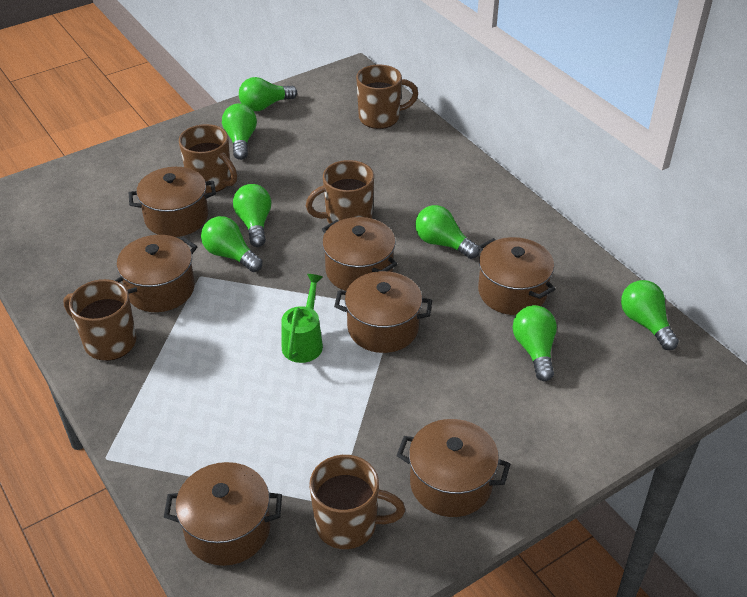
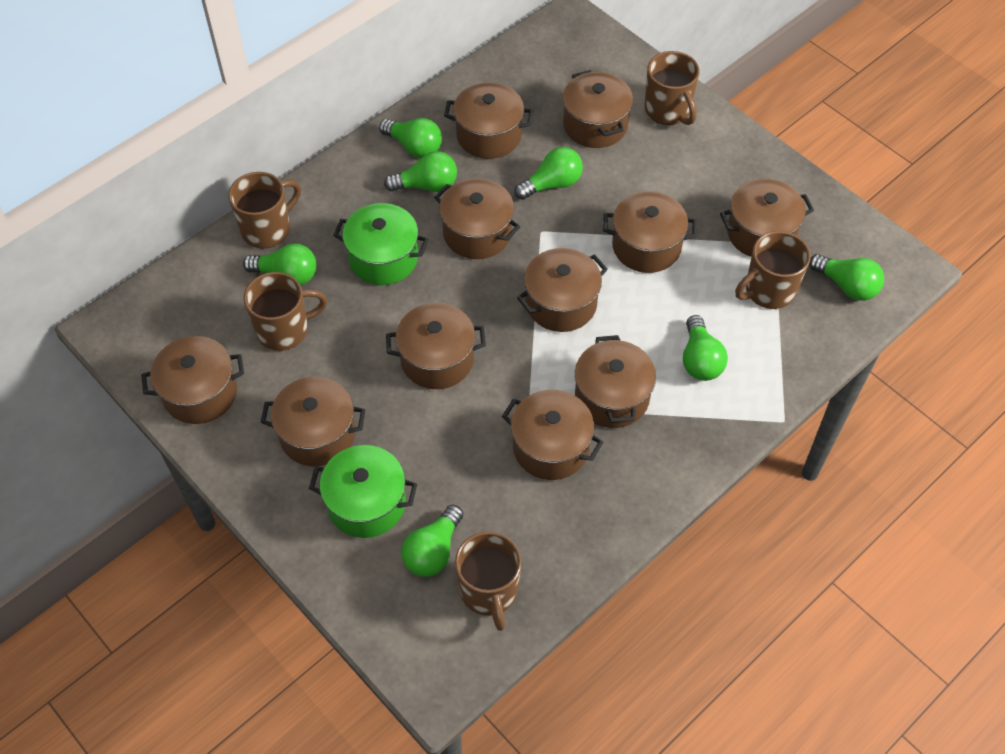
brown pot: 7 -> 11
green pot: 0 -> 2
green watering can: 1 -> 0

